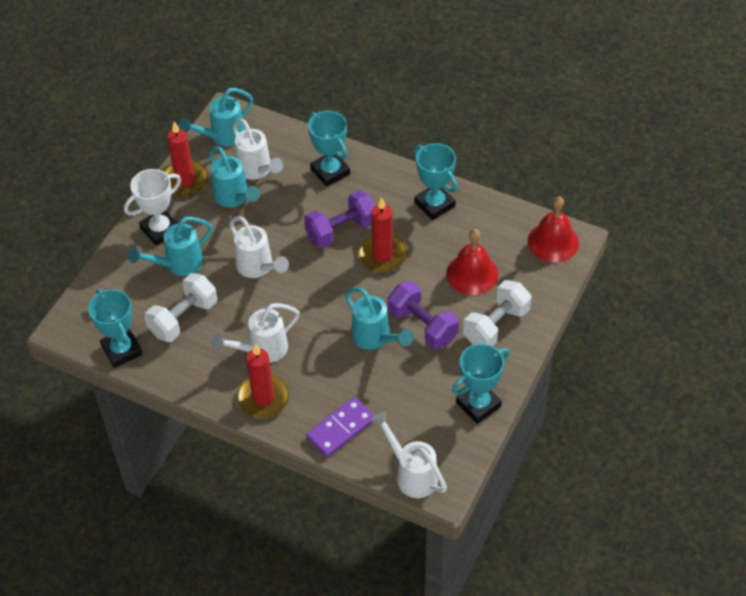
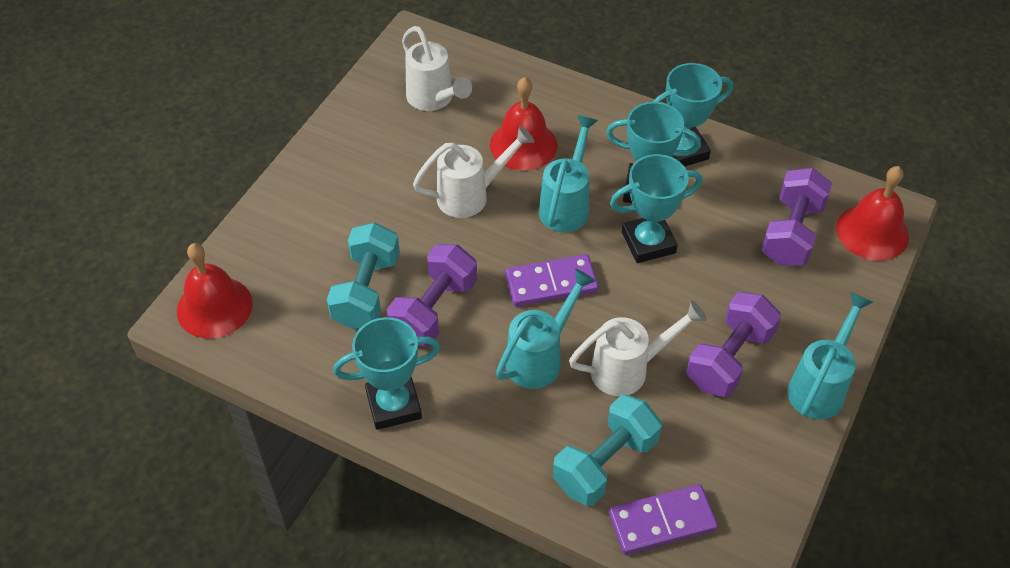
purple domino: 1 -> 2
purple dumbbell: 2 -> 3
red bell: 2 -> 3
red candle: 3 -> 0
turquoise dumbbell: 0 -> 2
turquoise watering can: 4 -> 3
white dumbbell: 2 -> 0
white trophy: 1 -> 0
white watering can: 4 -> 3

